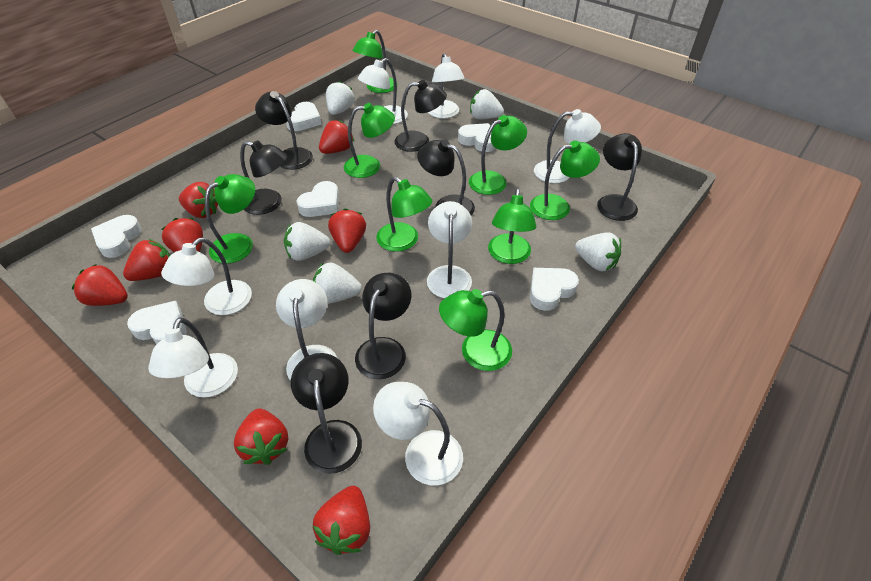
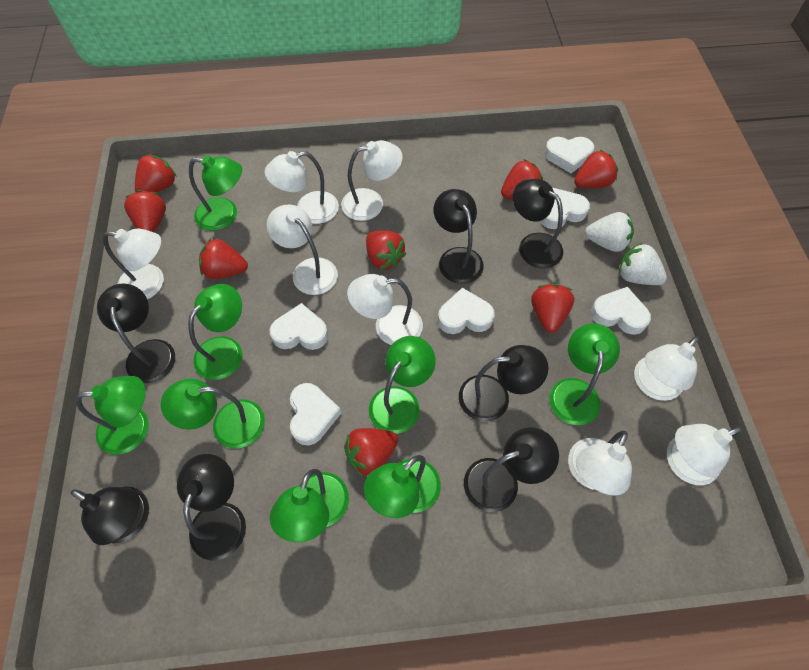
white strawberry: 5 -> 2

